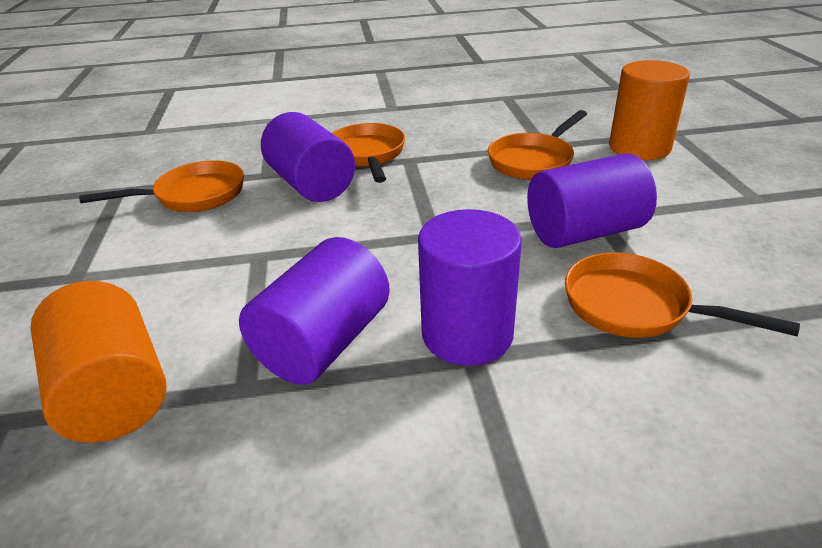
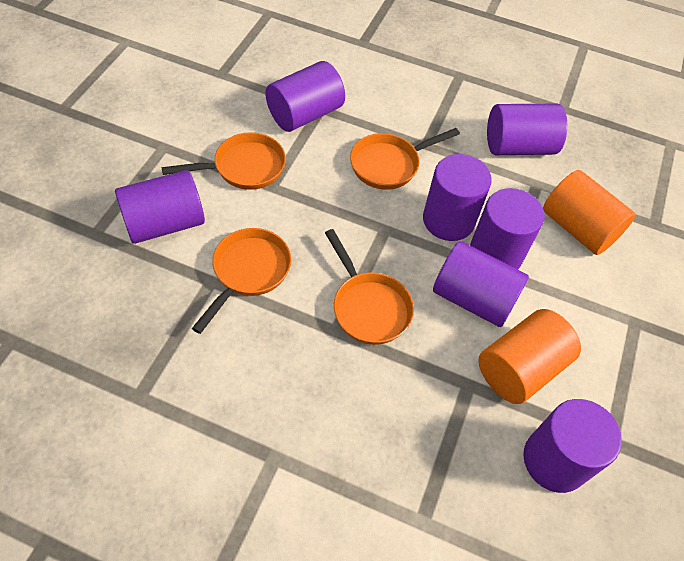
purple cylinder: 4 -> 7

